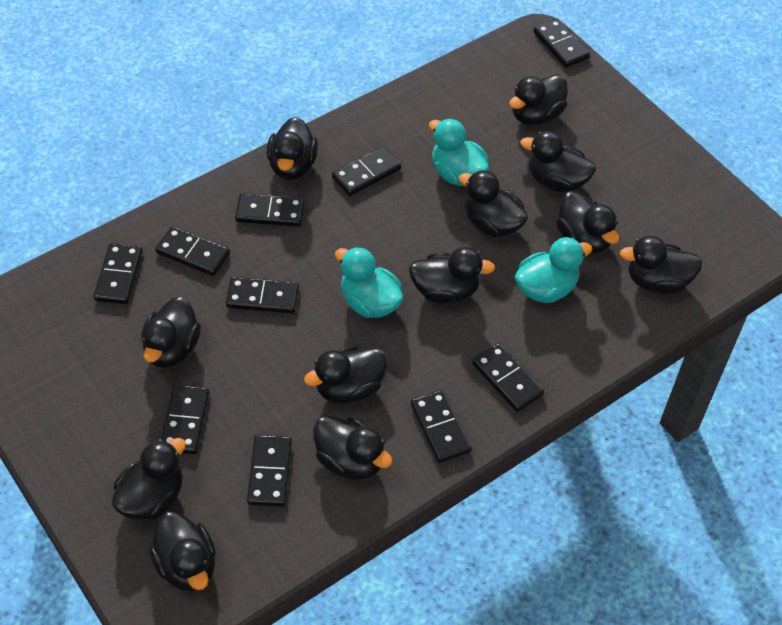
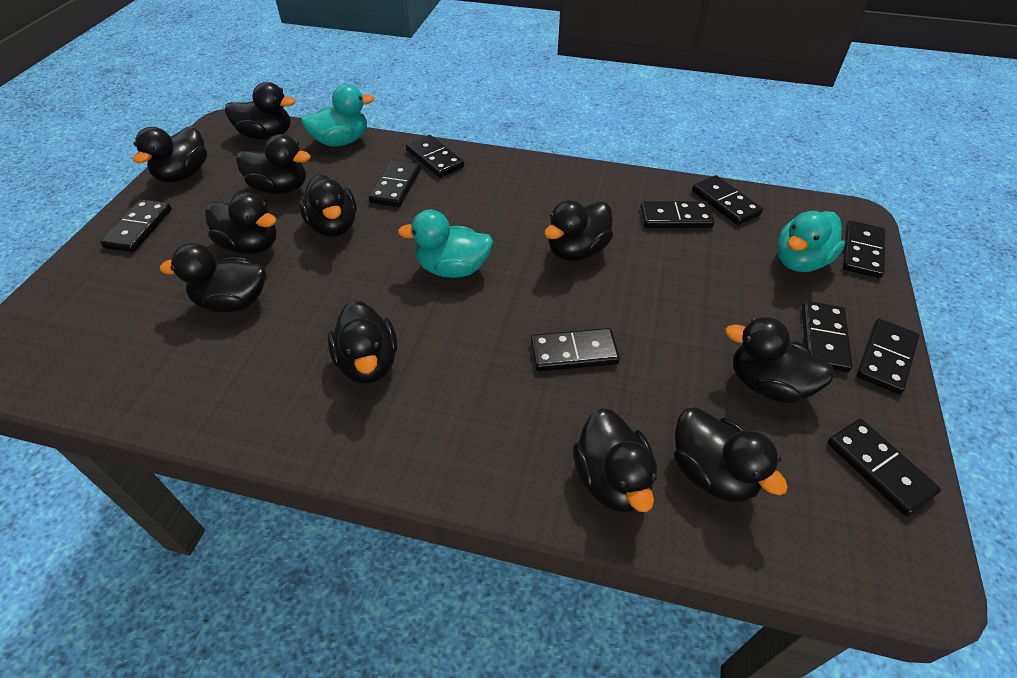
black duck: 12 -> 11

